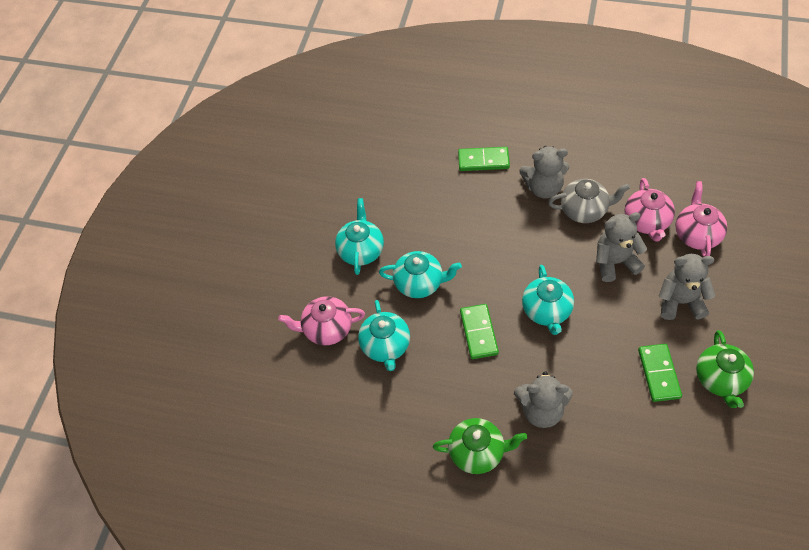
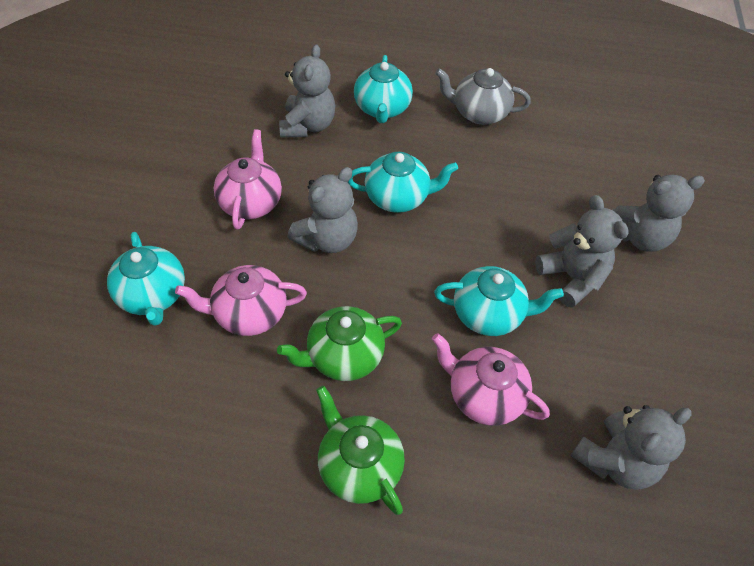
green domino: 3 -> 0
grey teddy bear: 4 -> 5

